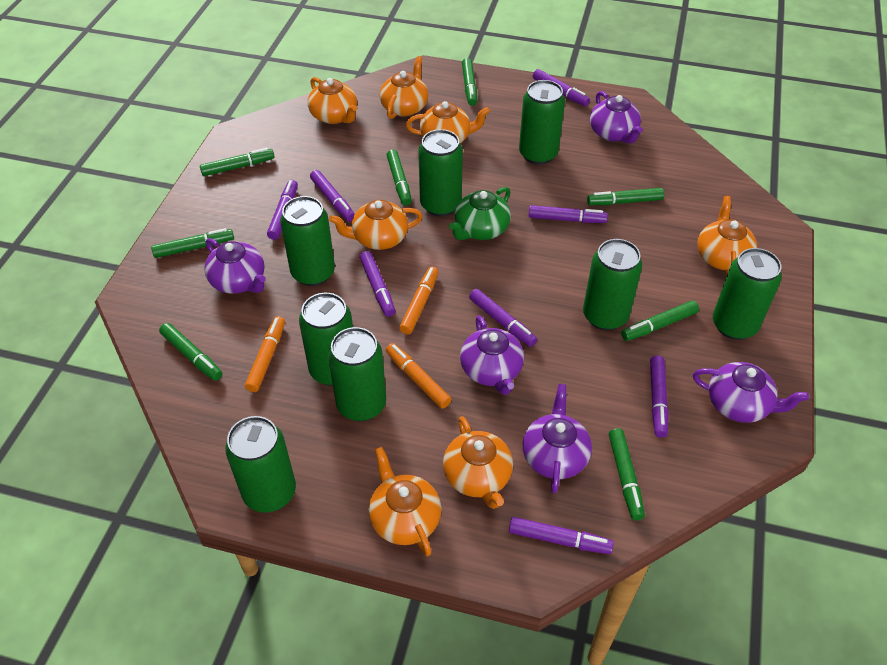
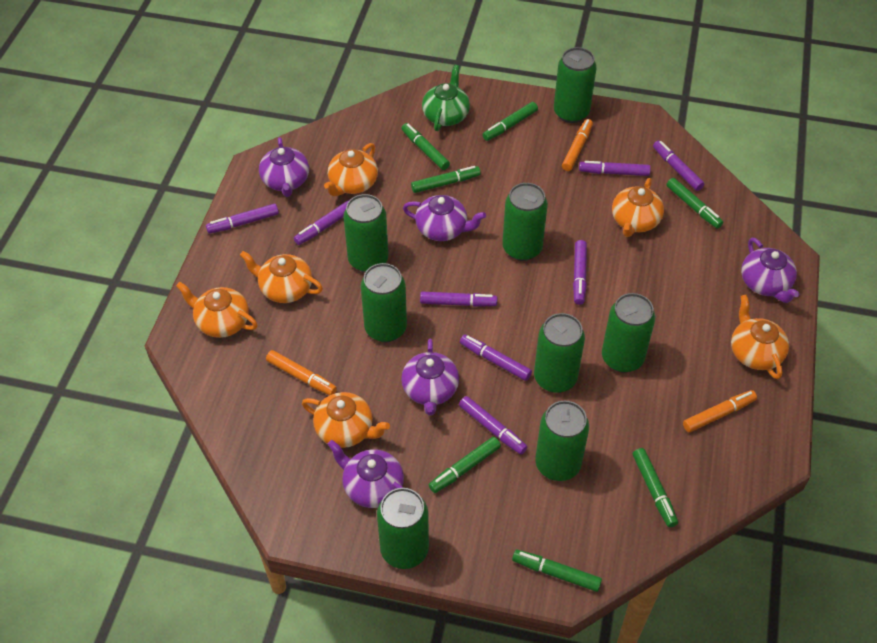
green marker: 8 -> 7
orange teapot: 7 -> 6

